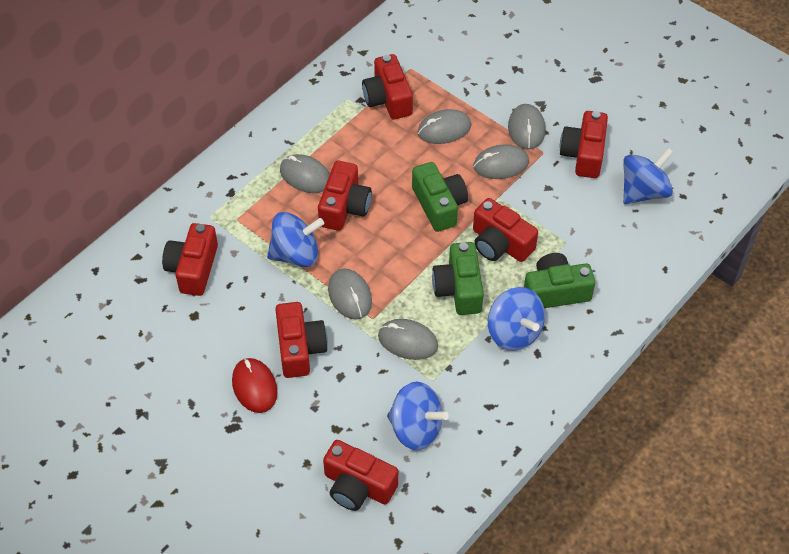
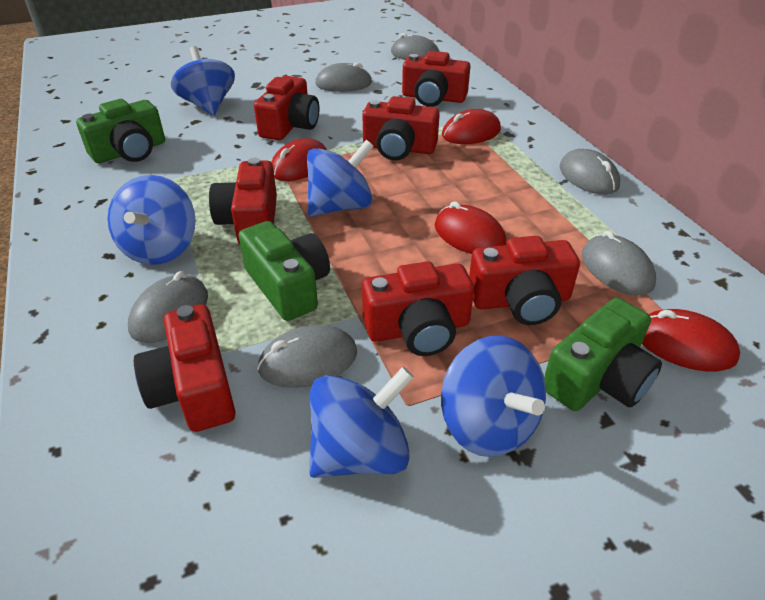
blue spinning top: 4 -> 5
red mouse: 1 -> 4

